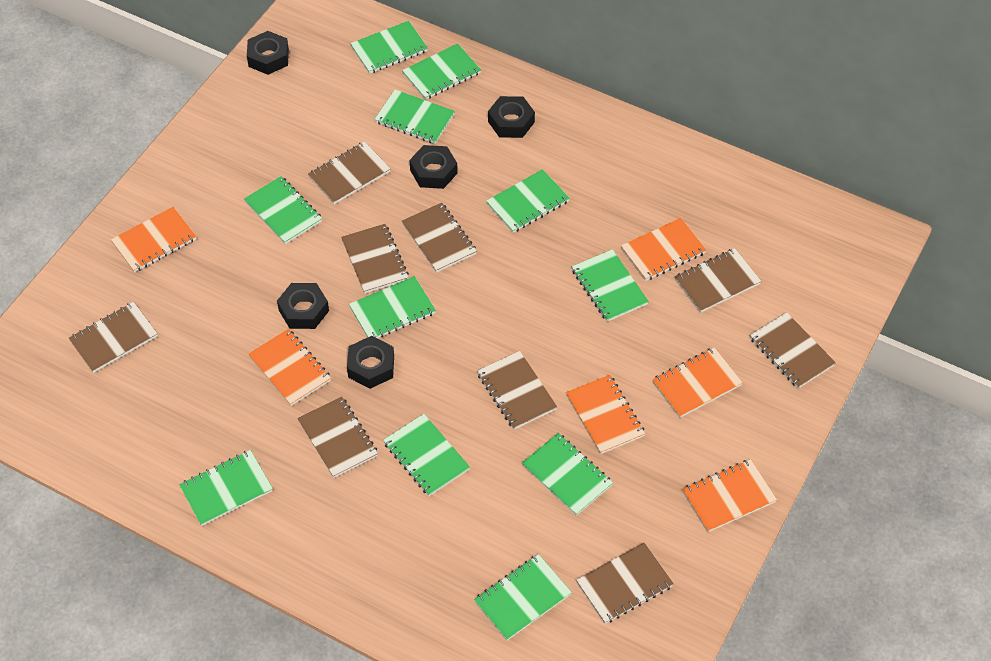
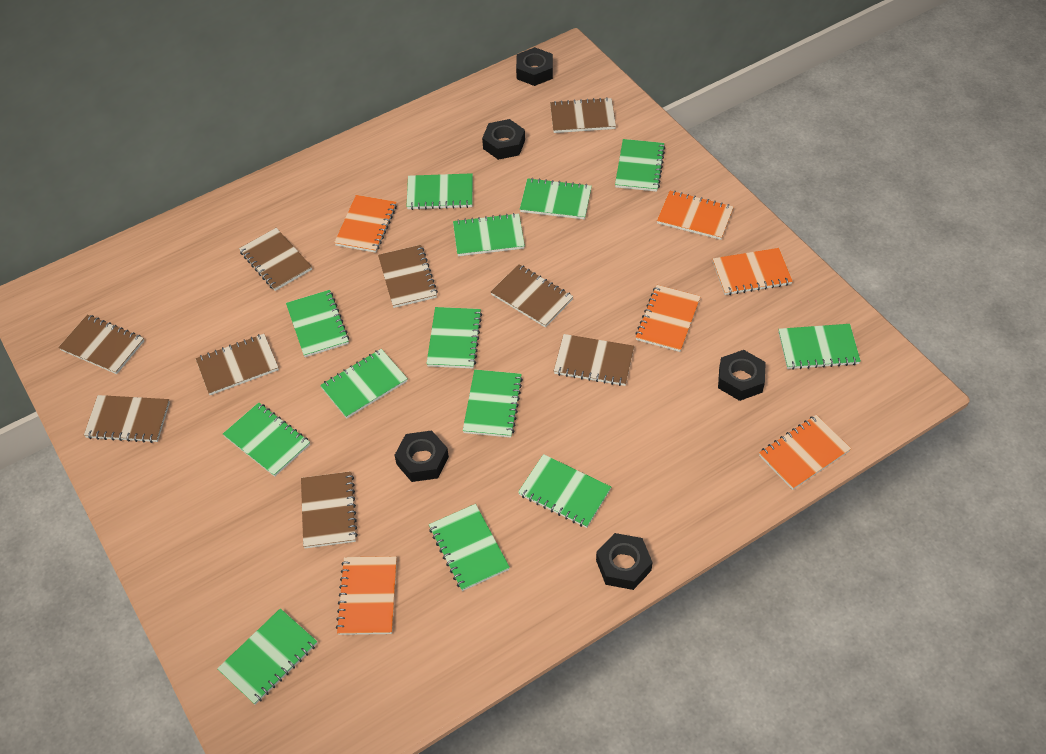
green notebook: 11 -> 13

